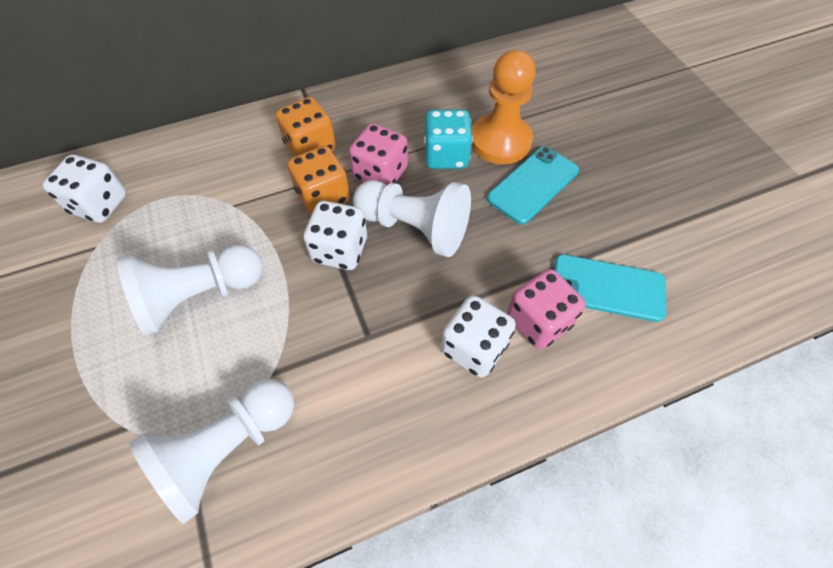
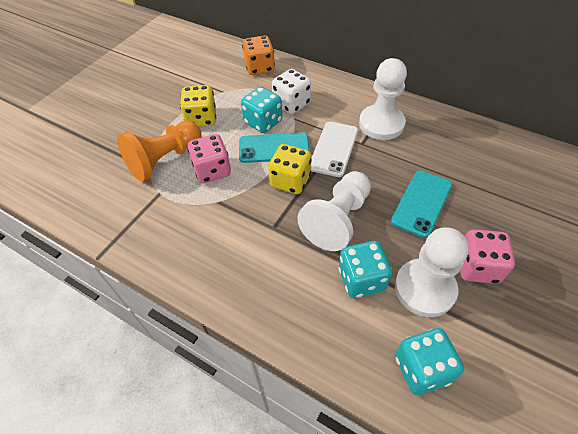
orange dice: 2 -> 1
turquoise dice: 1 -> 3
white dice: 3 -> 1
white phone: 0 -> 1
yellow dice: 0 -> 2

